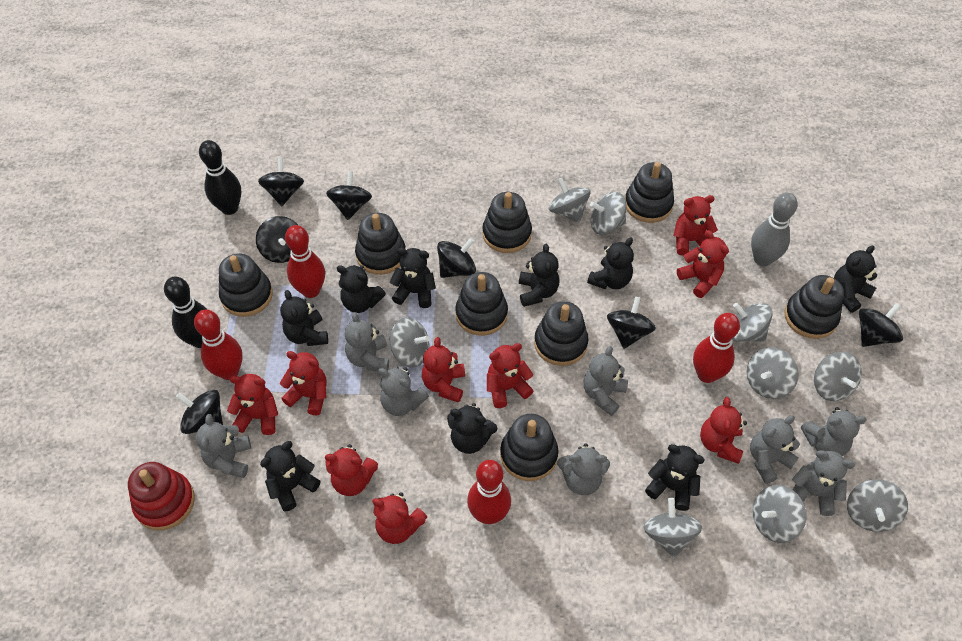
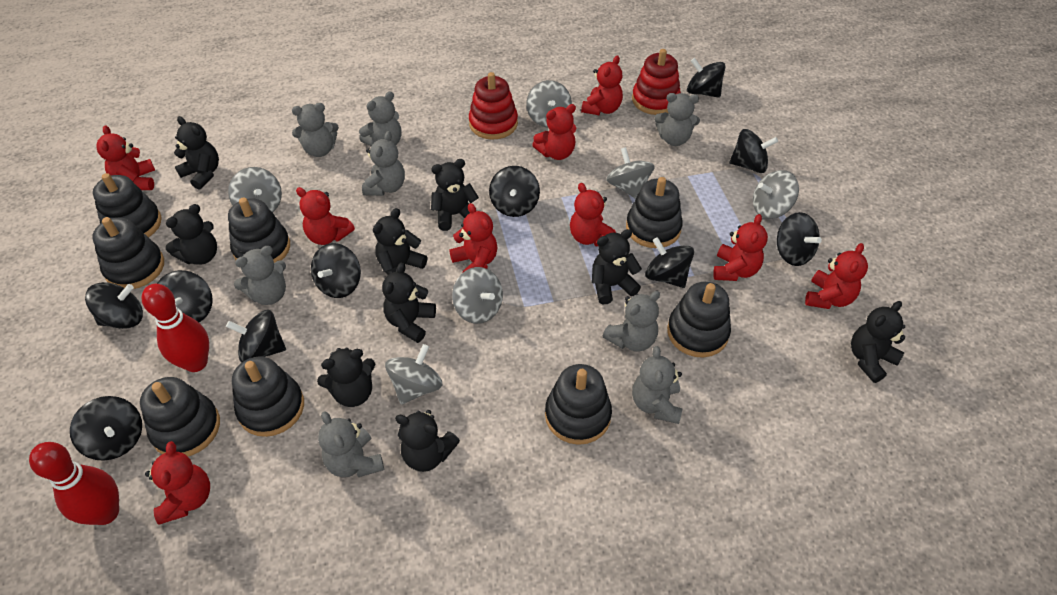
black bowling pin: 2 -> 0
black spinning top: 7 -> 10
grey bowling pin: 1 -> 0
grey spinning top: 9 -> 6
red bowling pin: 4 -> 2
red stacking toy: 1 -> 2

